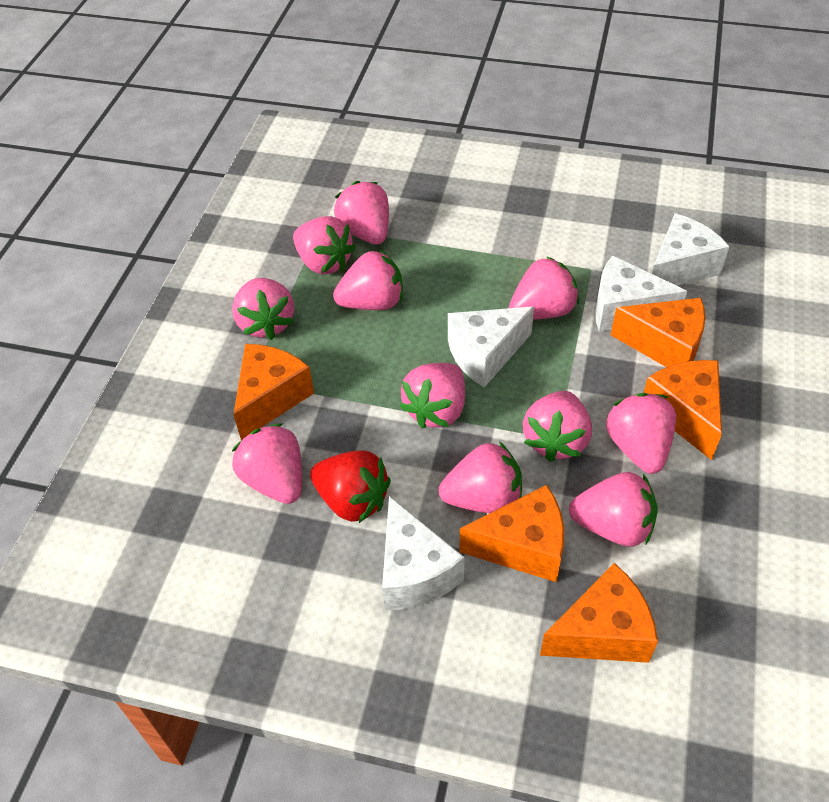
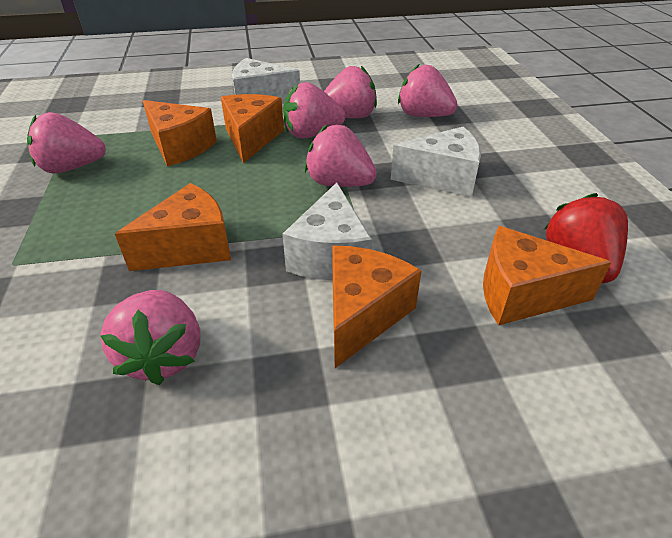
pink strawberry: 11 -> 6
white cheese: 4 -> 3

